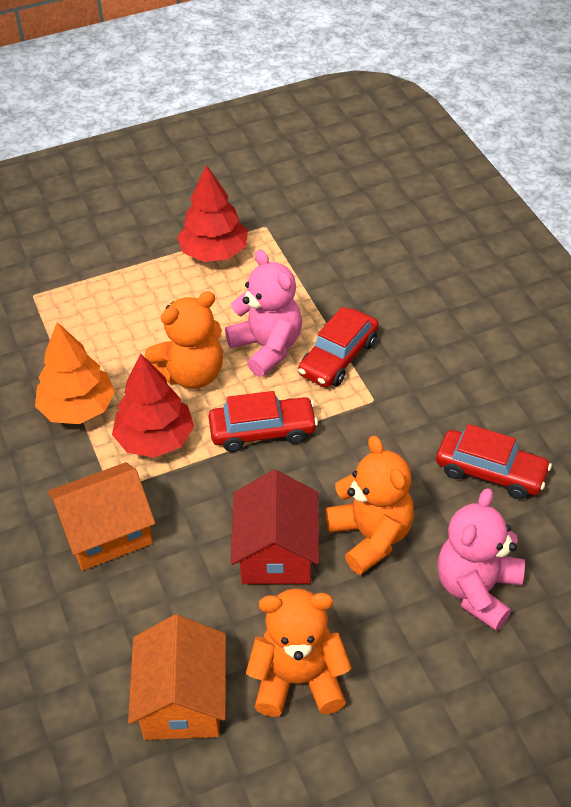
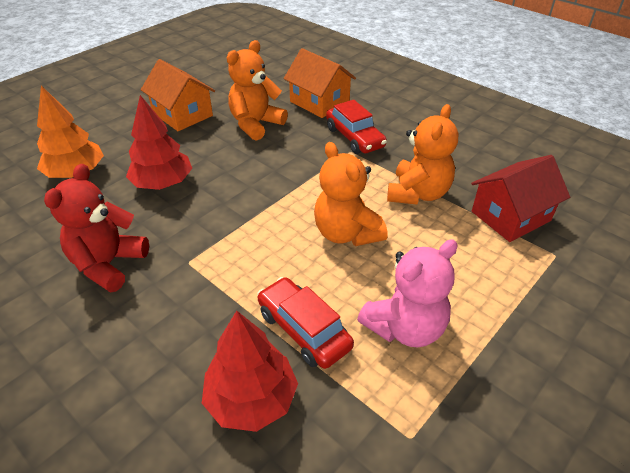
pink teddy bear: 2 -> 1
red car: 3 -> 2
red teddy bear: 0 -> 1

